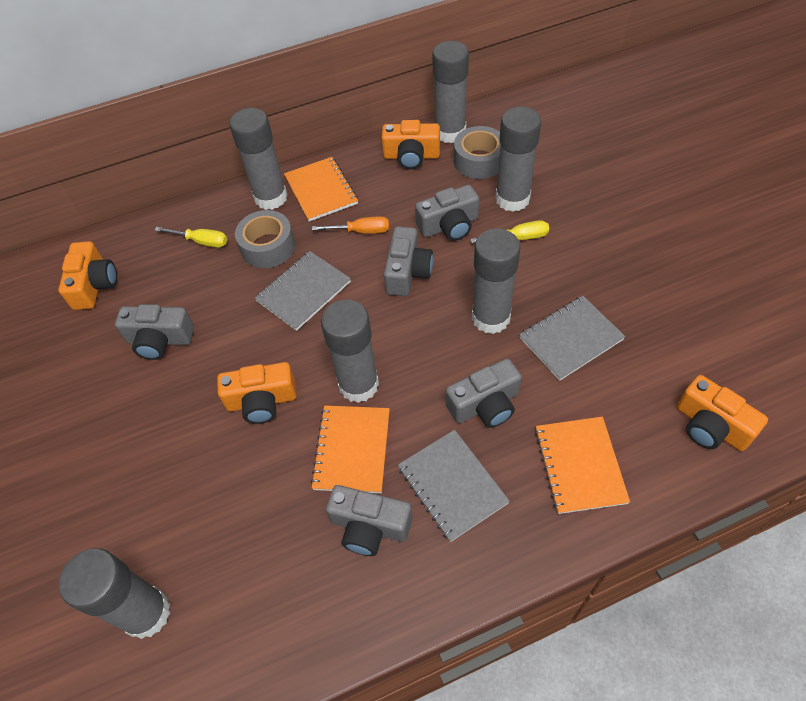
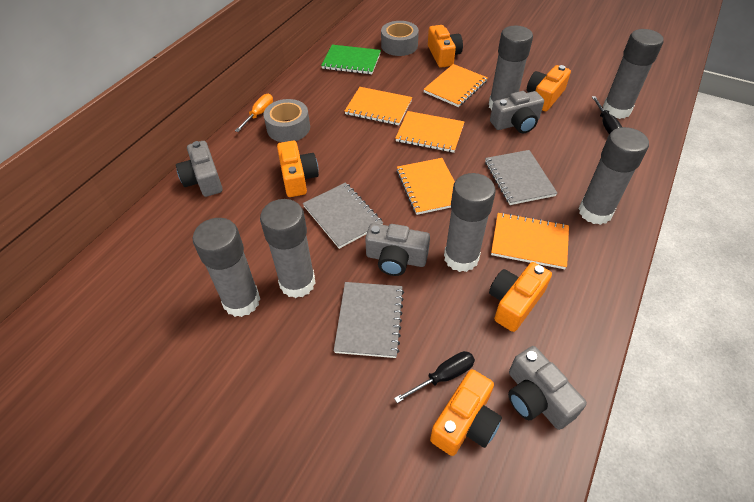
black screwdriver: 0 -> 2
green notebook: 0 -> 1
grey camera: 5 -> 4
orange camera: 4 -> 5
orange notebook: 3 -> 5
yellow screwdriver: 2 -> 0

